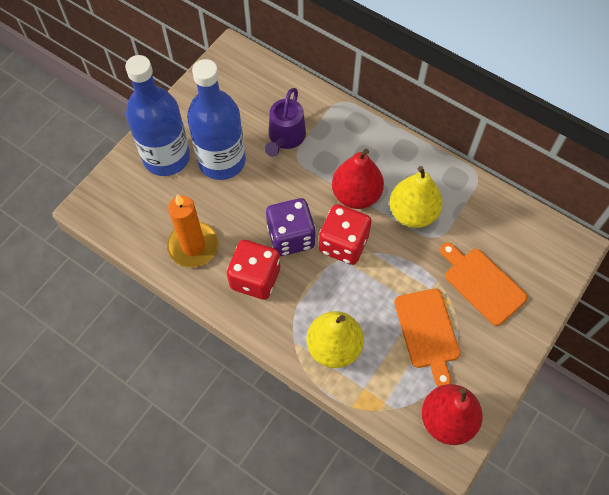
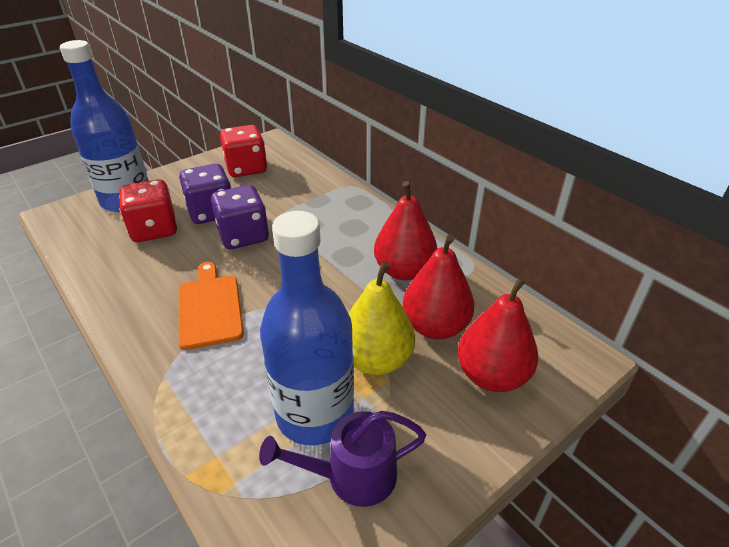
orange candle: 1 -> 0
orange cutting board: 2 -> 1
purple dice: 1 -> 2
red pear: 2 -> 3
yellow pear: 2 -> 1

